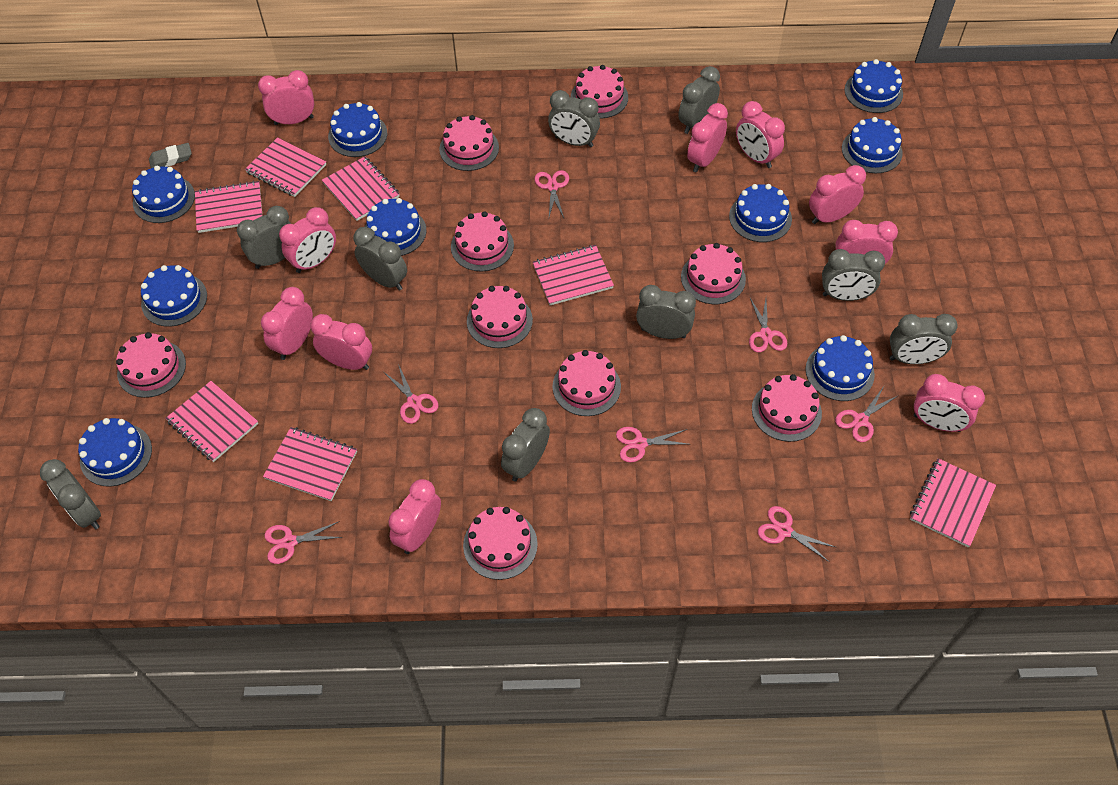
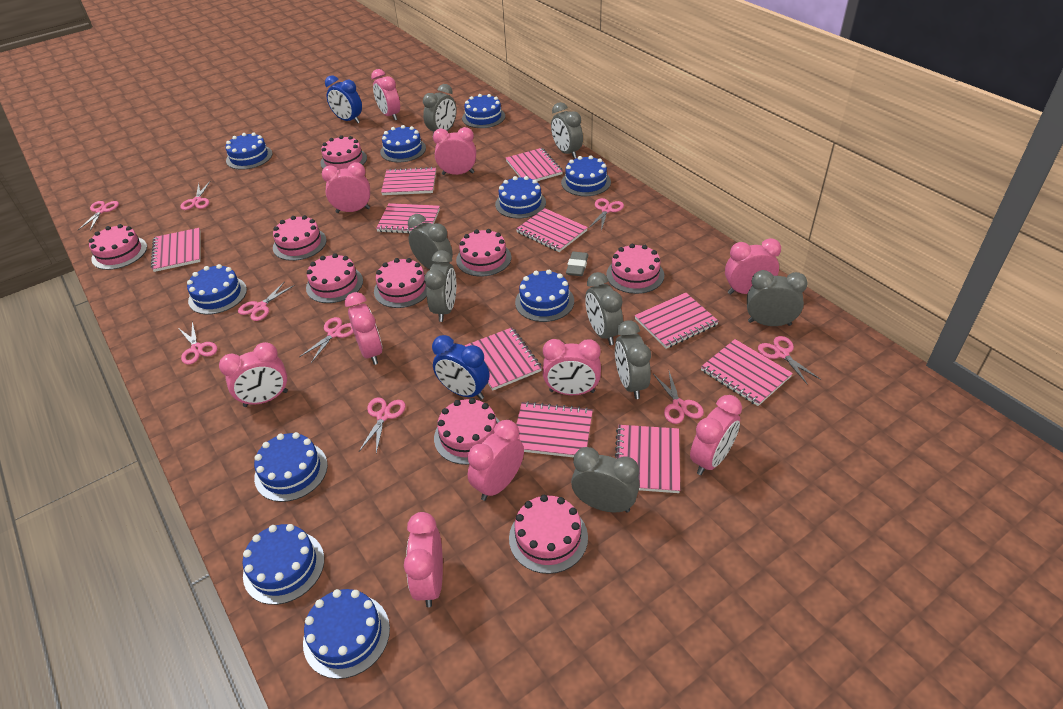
blue cake: 9 -> 10
blue clock: 0 -> 2
grey clock: 9 -> 8
pink notebook: 7 -> 10
pink scissors: 7 -> 9

